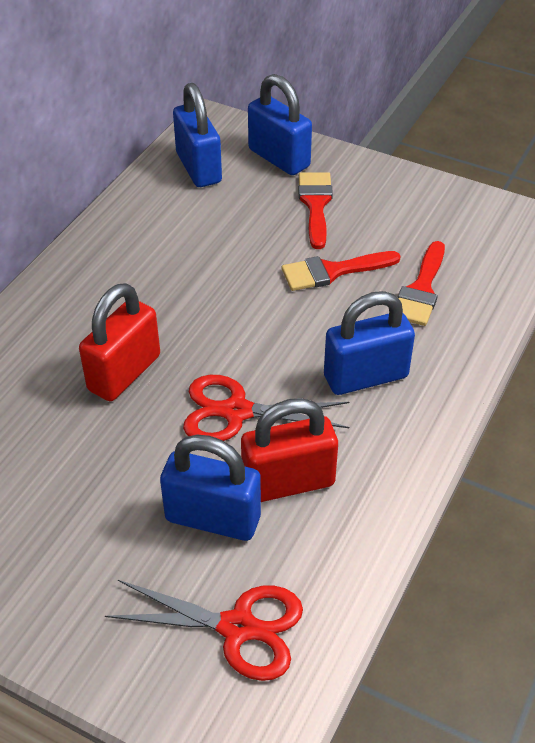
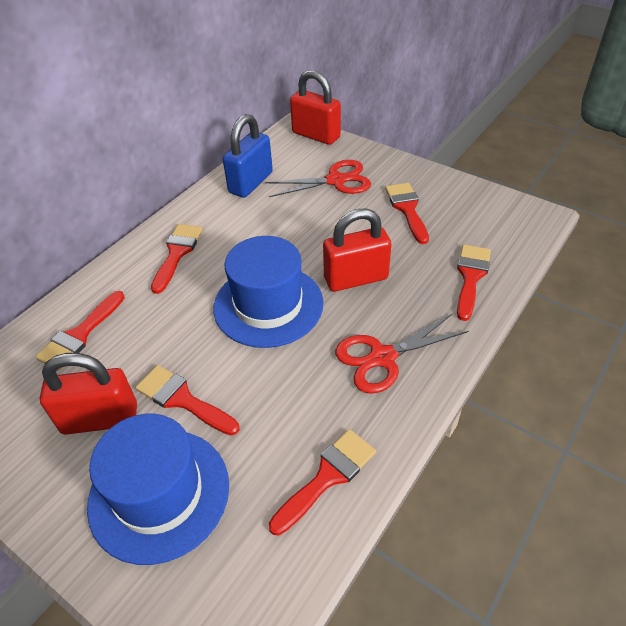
blue hat: 0 -> 2
blue padlock: 4 -> 1
red brush: 3 -> 6
red padlock: 2 -> 3

